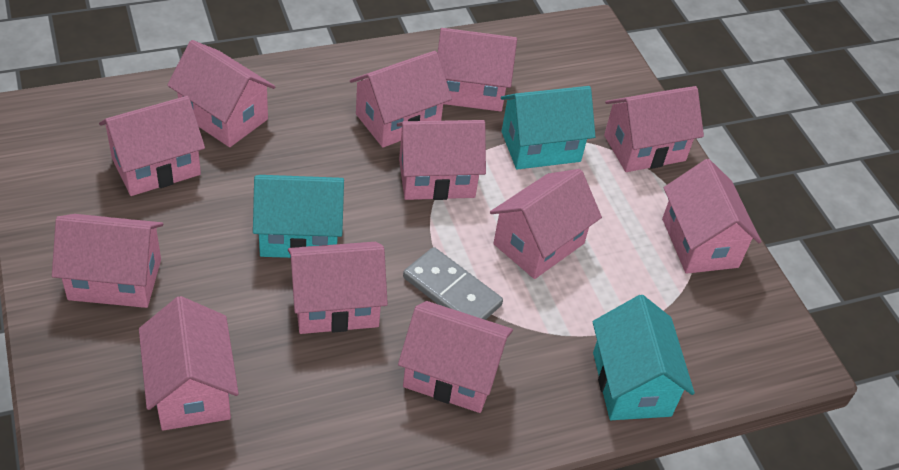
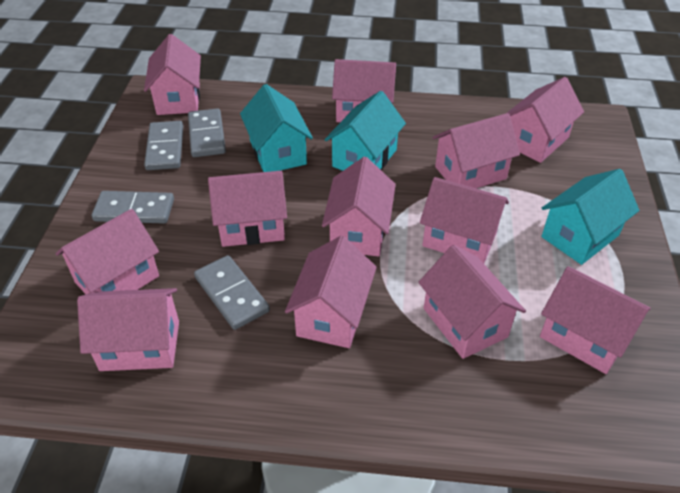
grey domino: 1 -> 4

